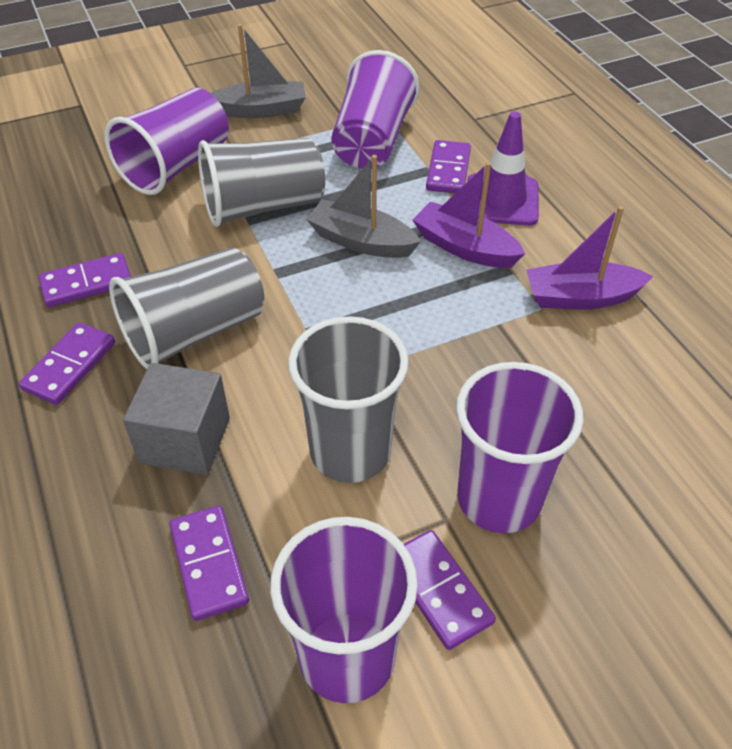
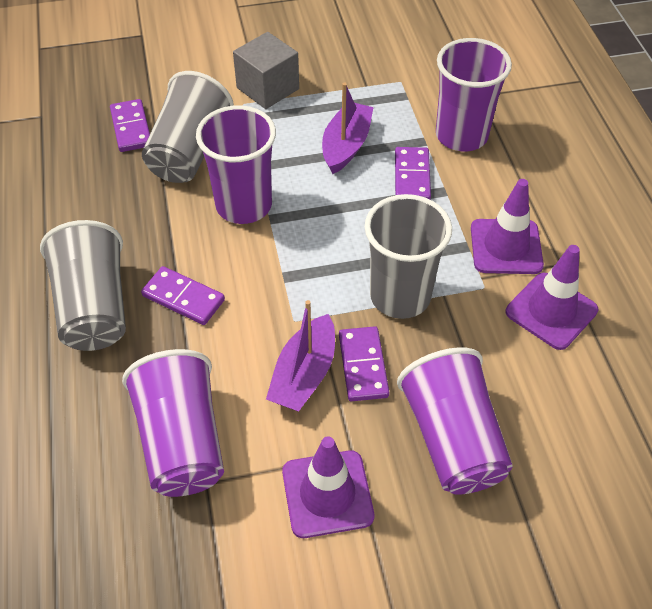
grey boat: 2 -> 0
purple domino: 5 -> 4
purple traffic cone: 1 -> 3

